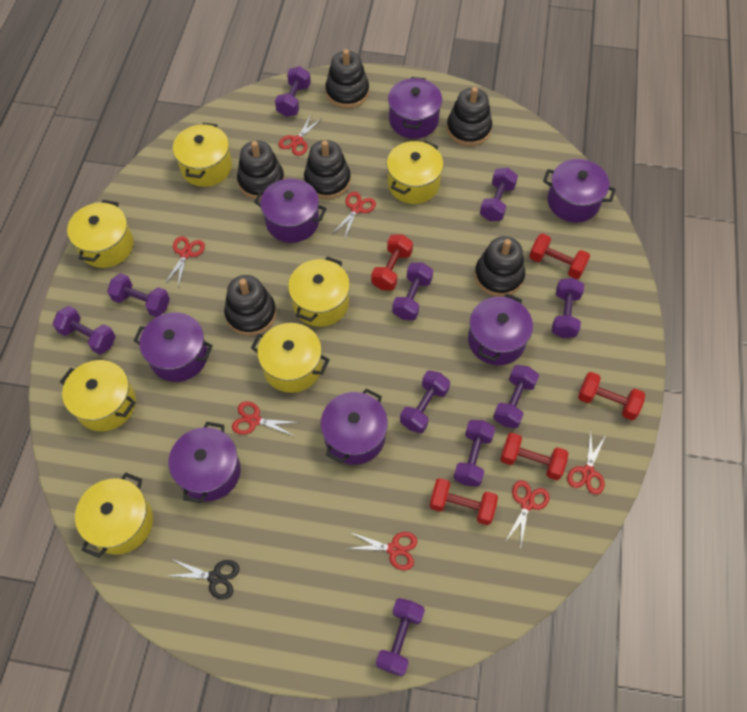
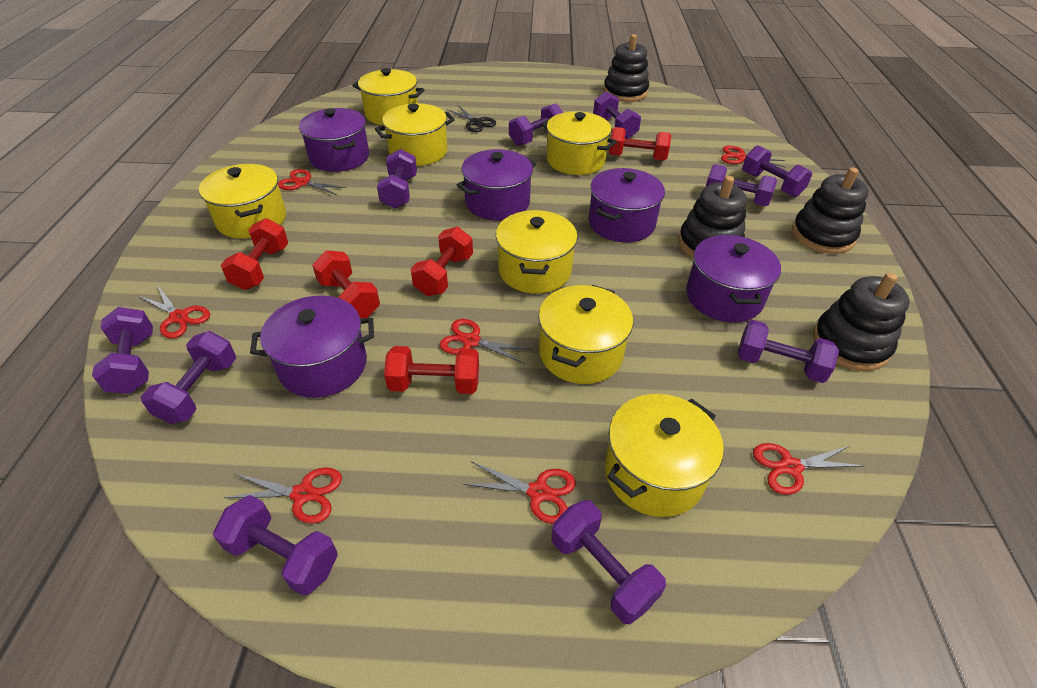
black stacking toy: 6 -> 4
purple pot: 7 -> 5

